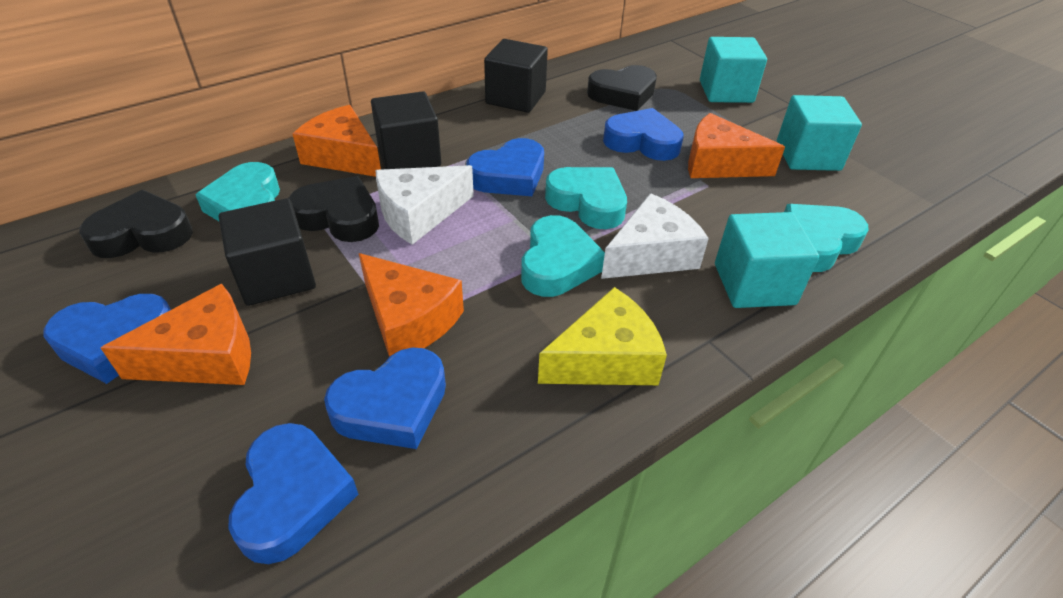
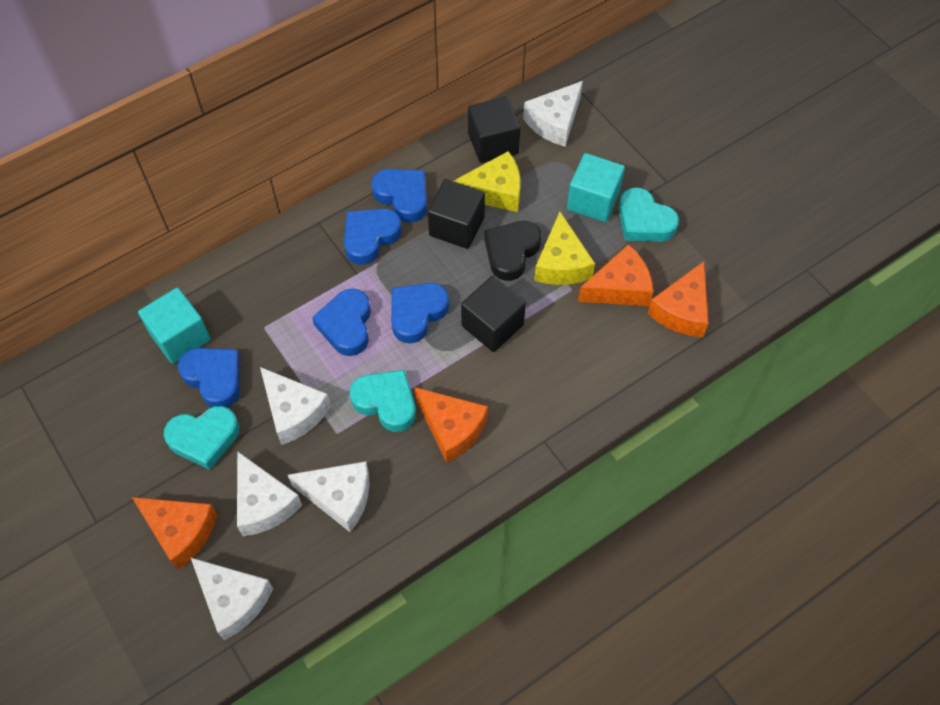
black heart: 3 -> 1
turquoise cube: 3 -> 2
turquoise heart: 4 -> 3
white cheese: 2 -> 5
yellow cheese: 1 -> 2

